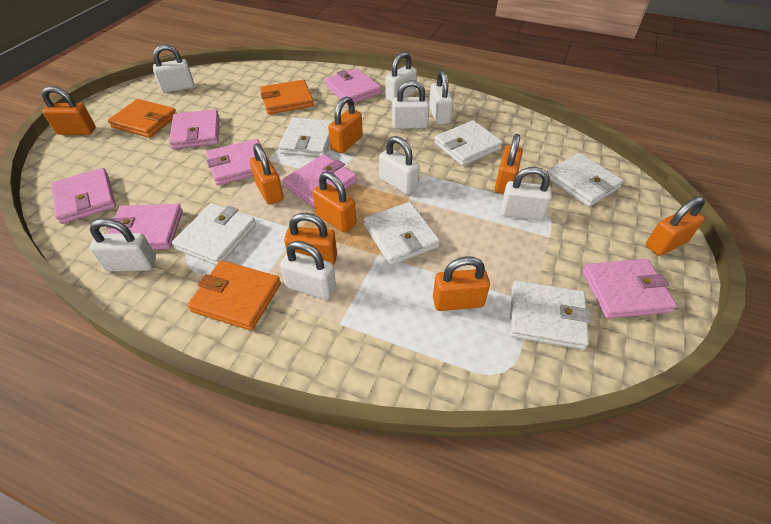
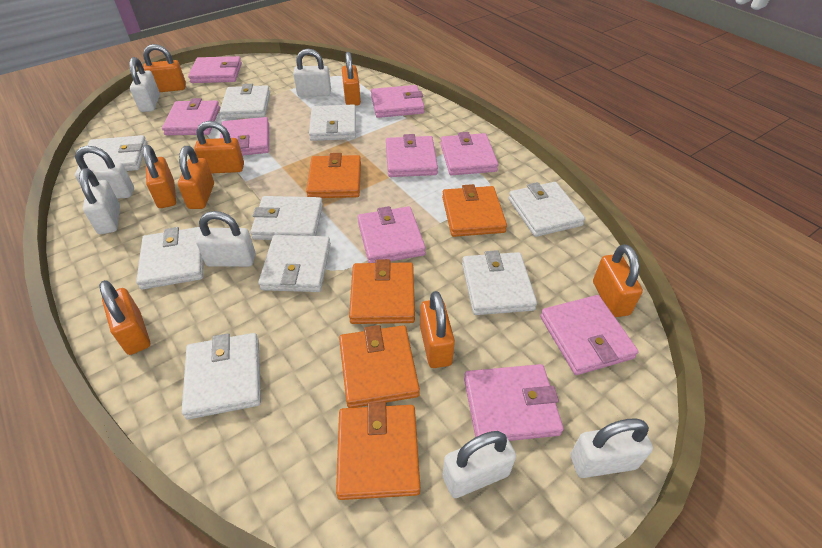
orange wallet: 3 -> 5
pink wallet: 7 -> 9
white padlock: 8 -> 7
white wallet: 6 -> 9

